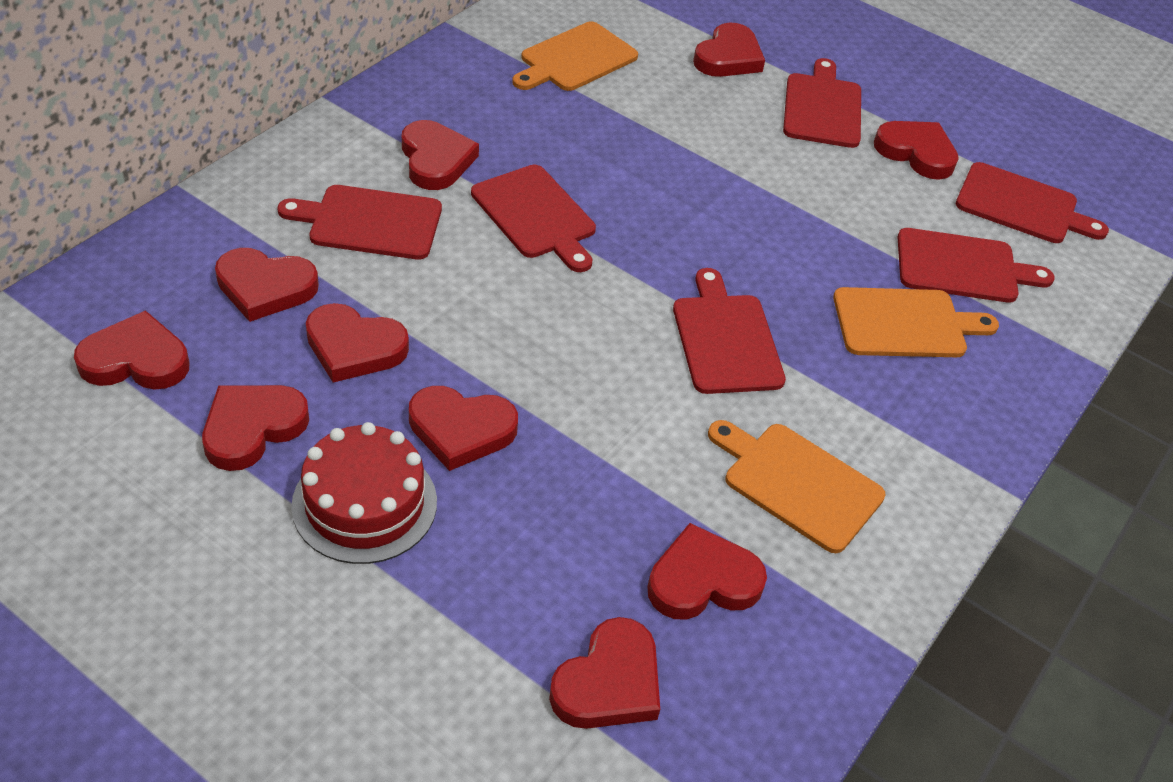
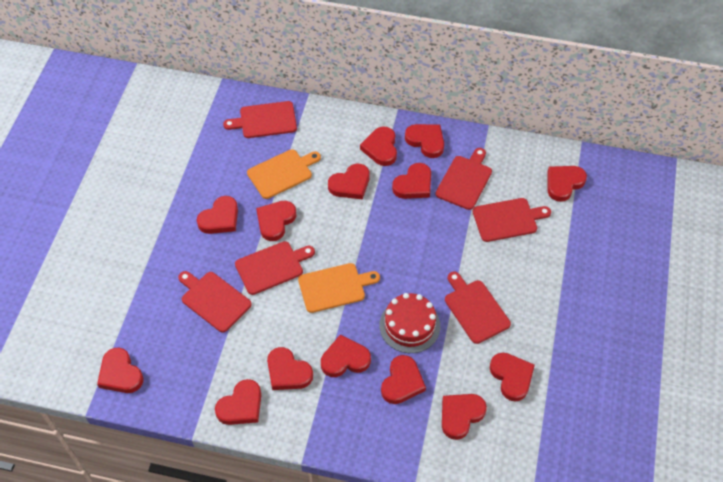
orange cutting board: 3 -> 2
red heart: 10 -> 14

